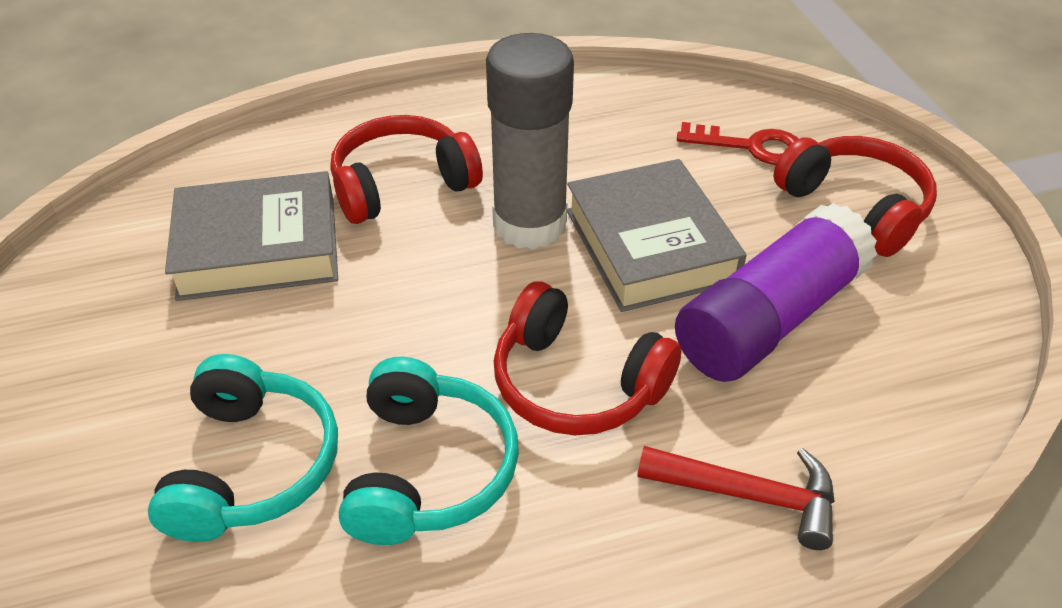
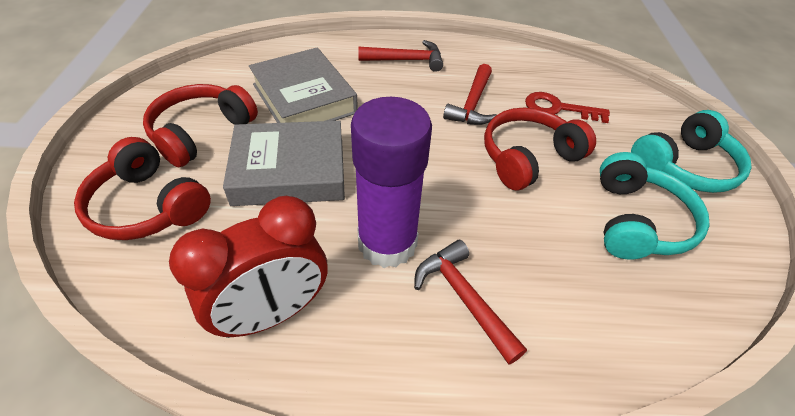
grey glue stick: 1 -> 0
red clock: 0 -> 1
red hammer: 1 -> 3

